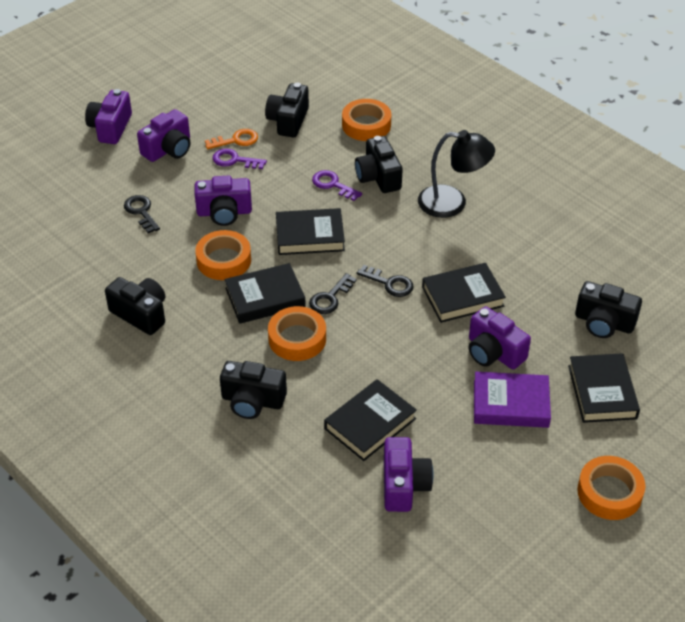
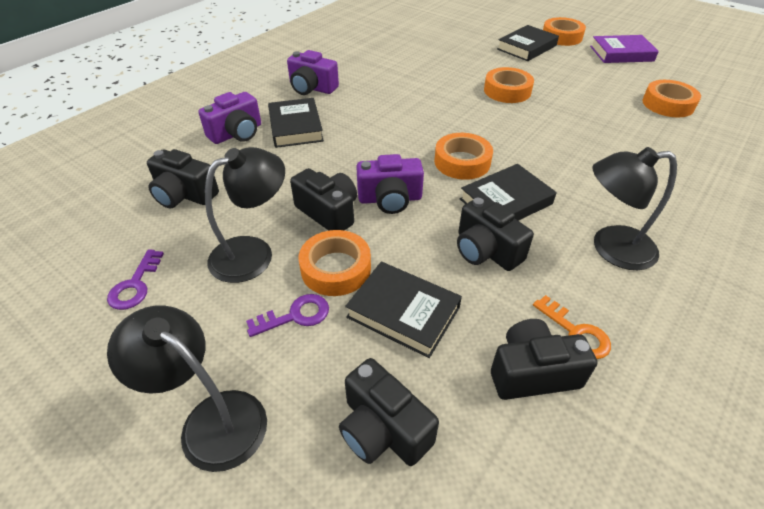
black book: 5 -> 4
black key: 3 -> 0
black lamp: 1 -> 3
orange tape: 4 -> 5
purple camera: 5 -> 3

